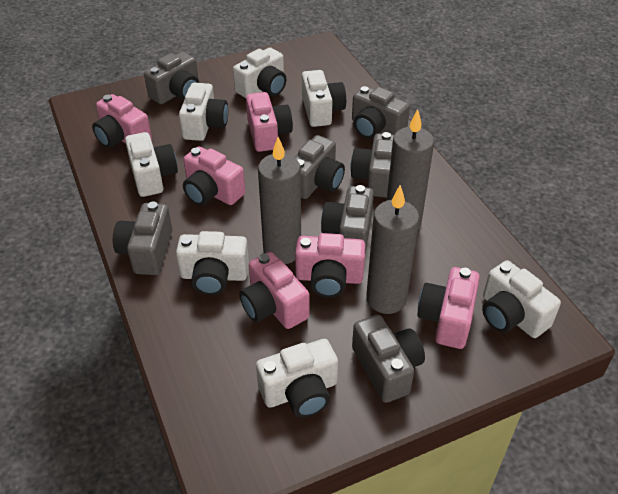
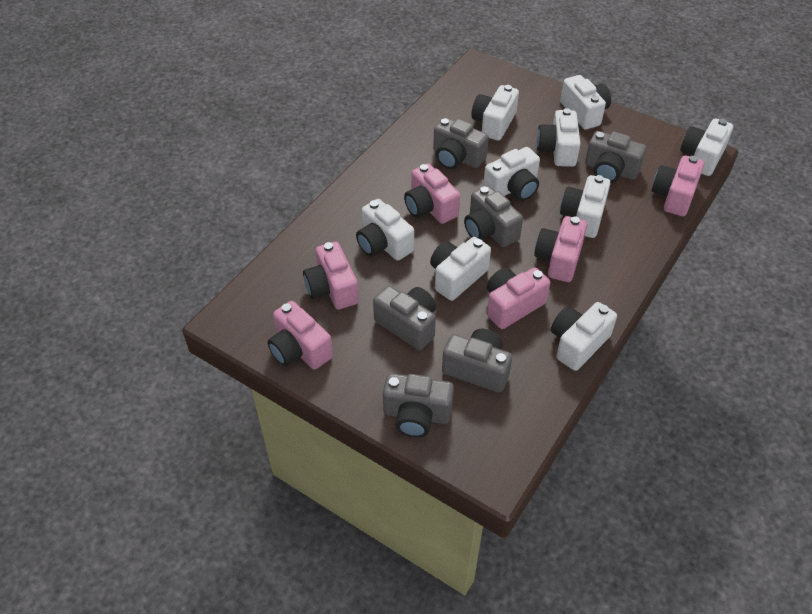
grey camera: 7 -> 6
grey candle: 3 -> 0
white camera: 7 -> 9

